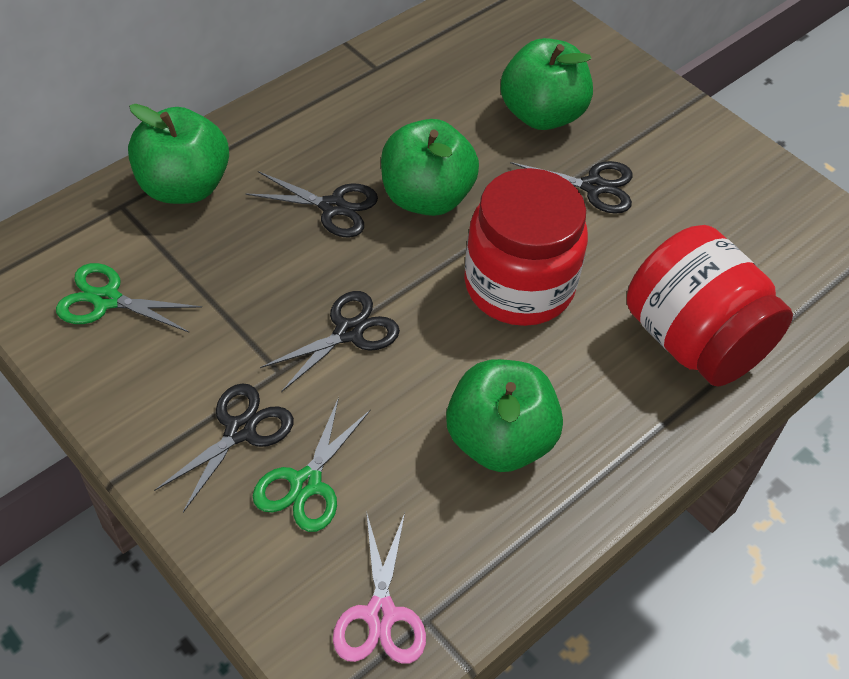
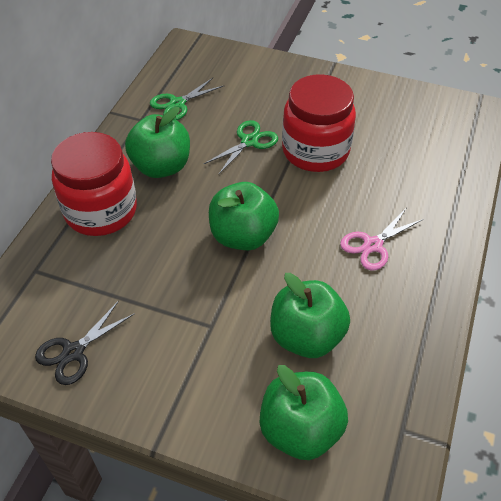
black scissors: 4 -> 1

